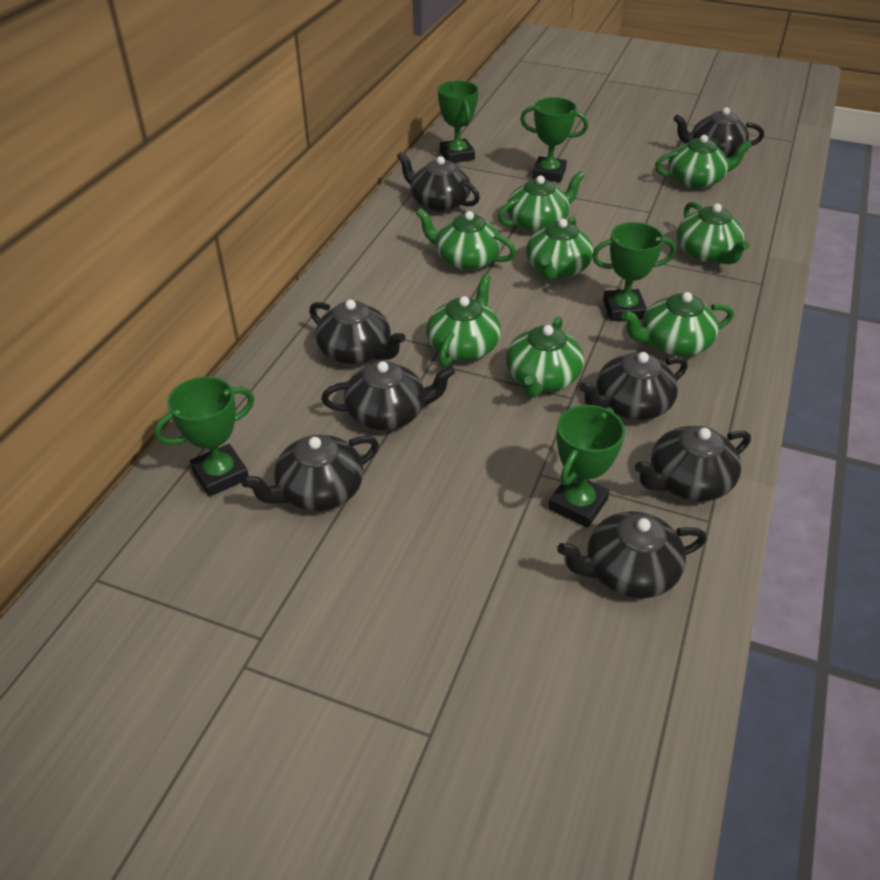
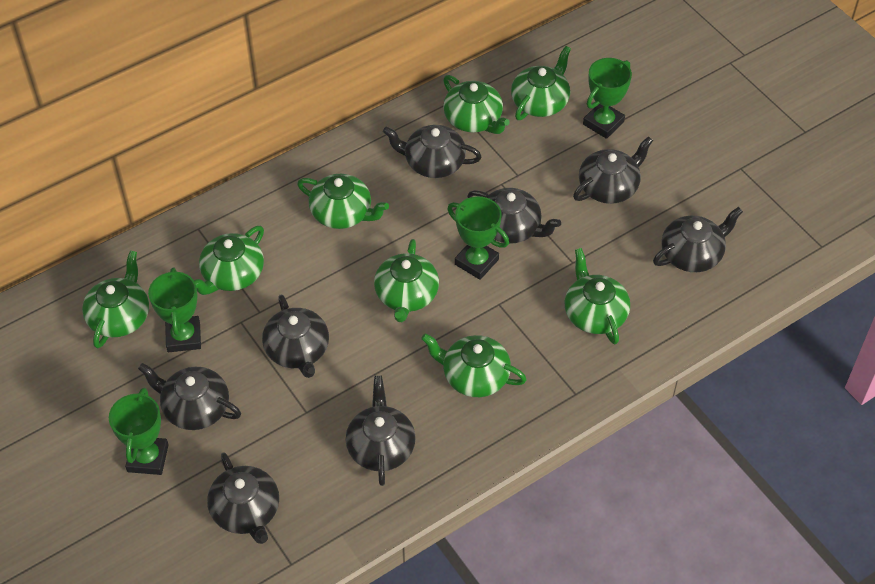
green trophy: 5 -> 4

